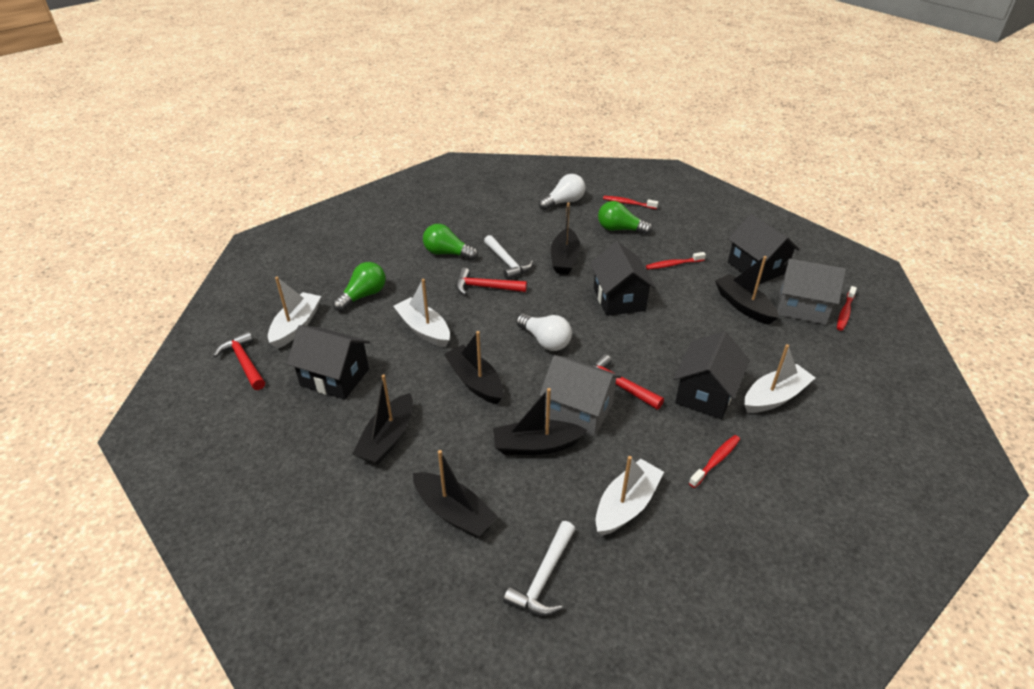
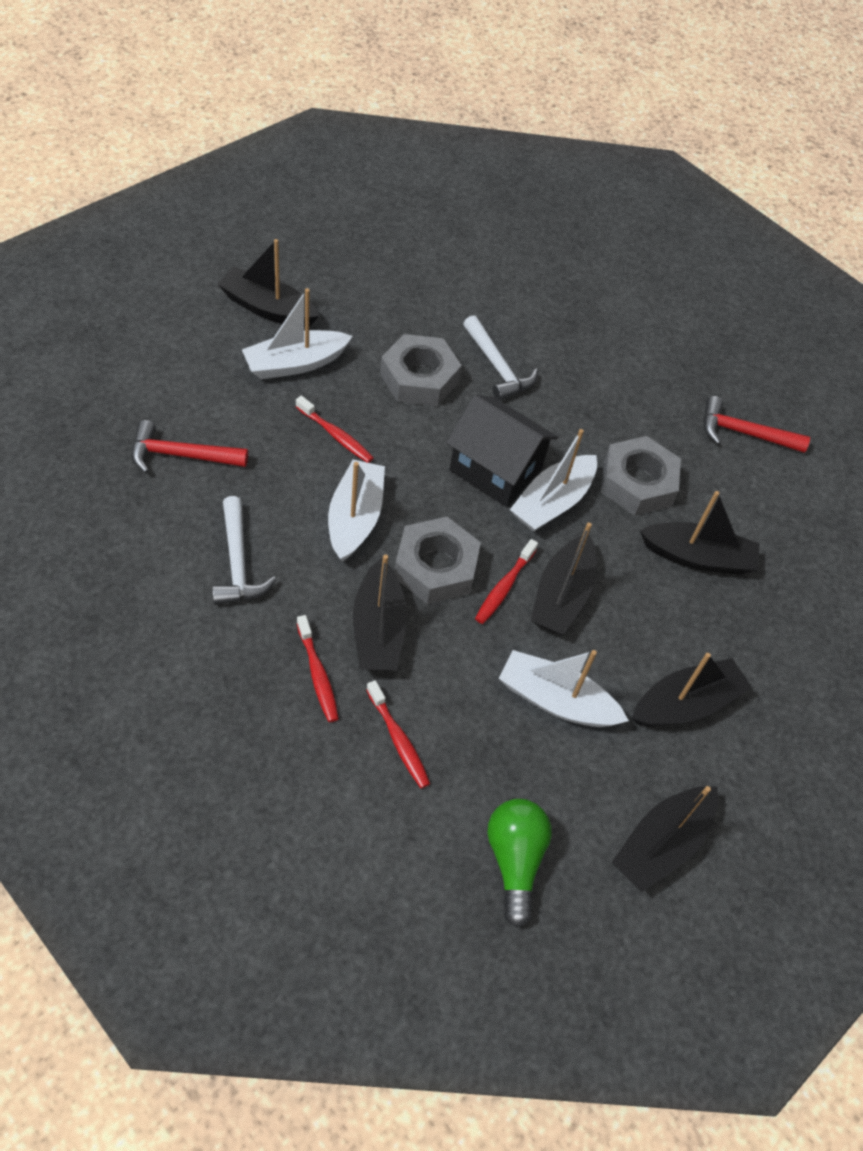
black house: 4 -> 1
green light bulb: 3 -> 1
grey house: 2 -> 0
grey nut: 0 -> 3
red hammer: 3 -> 2
white light bulb: 2 -> 0

